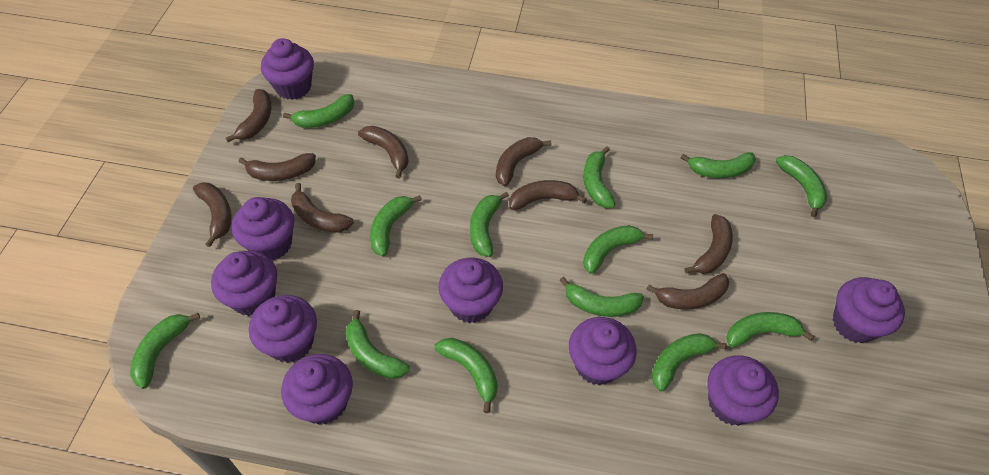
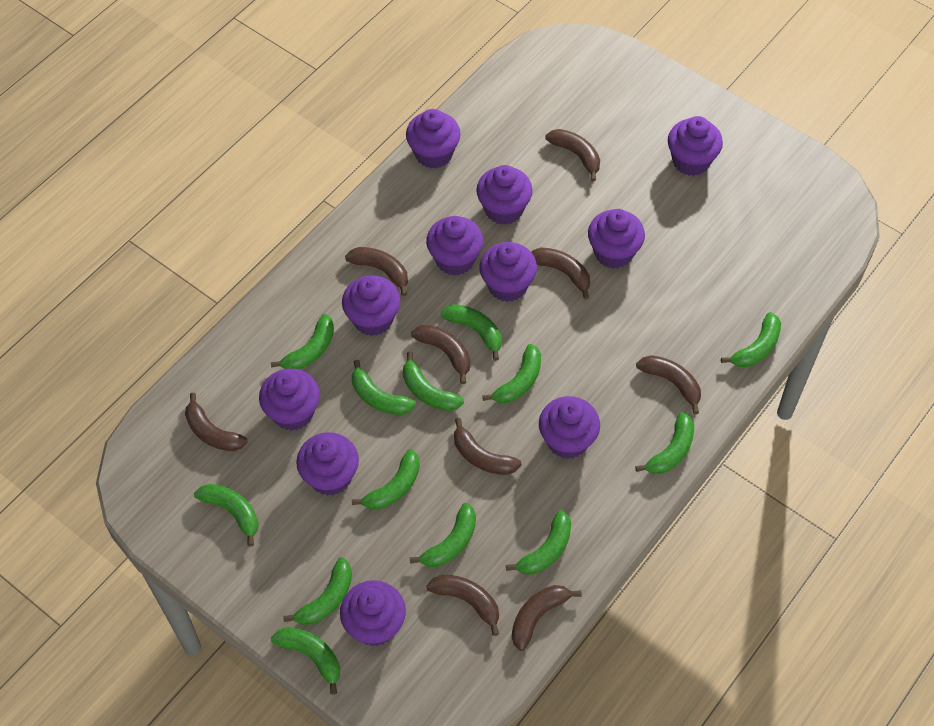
purple cupcake: 9 -> 11

